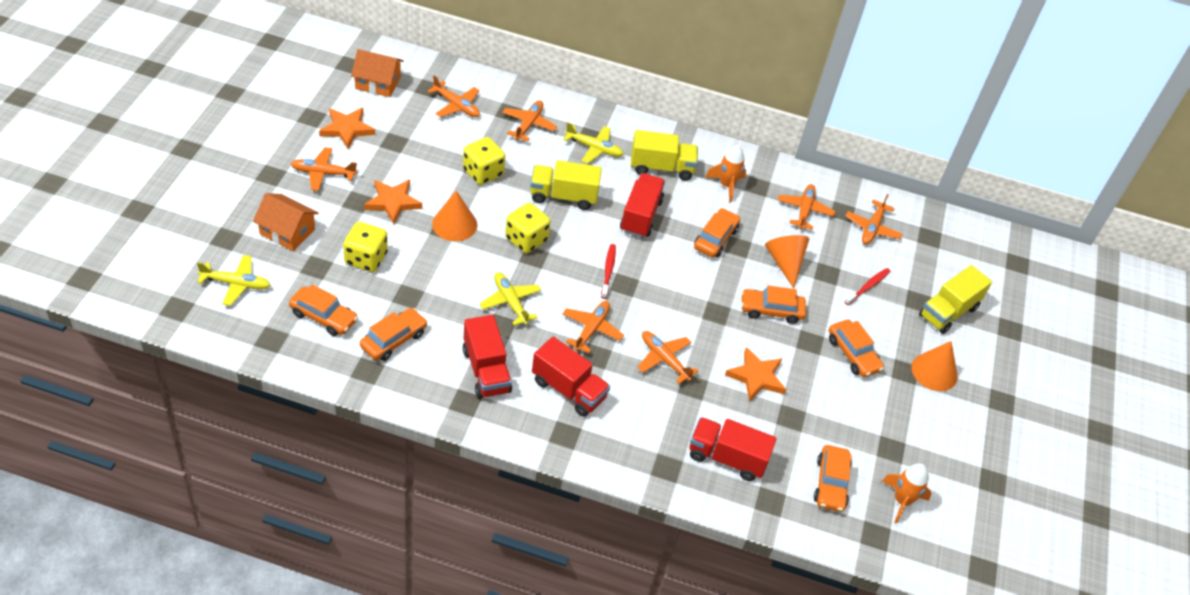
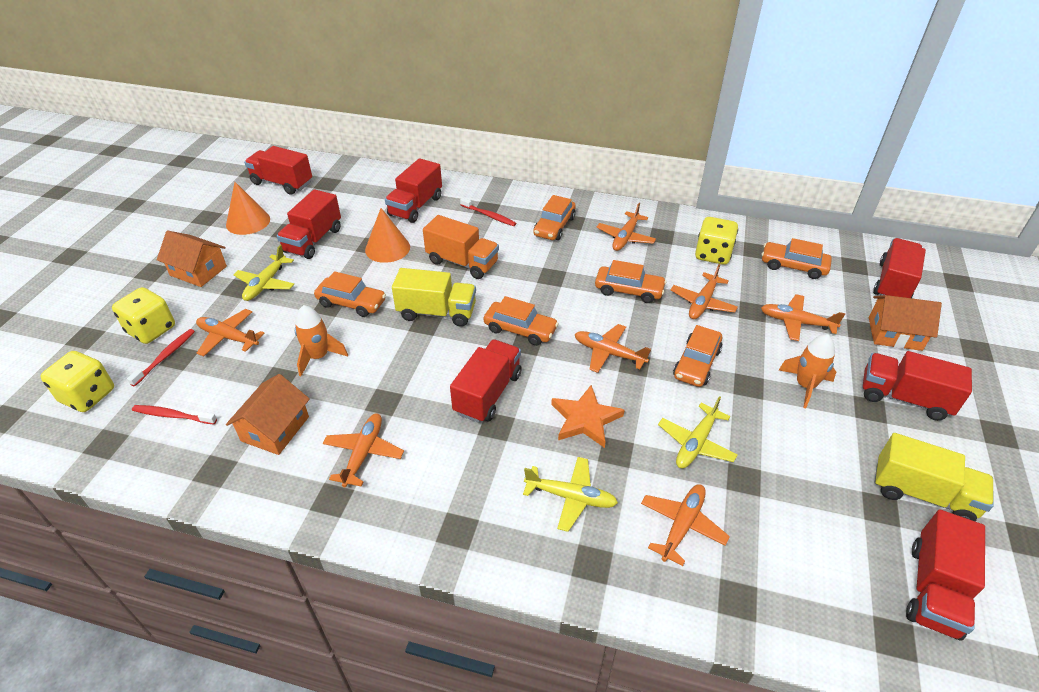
orange cone: 3 -> 2
orange house: 2 -> 3
orange star: 3 -> 1
orange truck: 0 -> 1
red toothbrush: 2 -> 3
red truck: 4 -> 7
yellow truck: 3 -> 2

